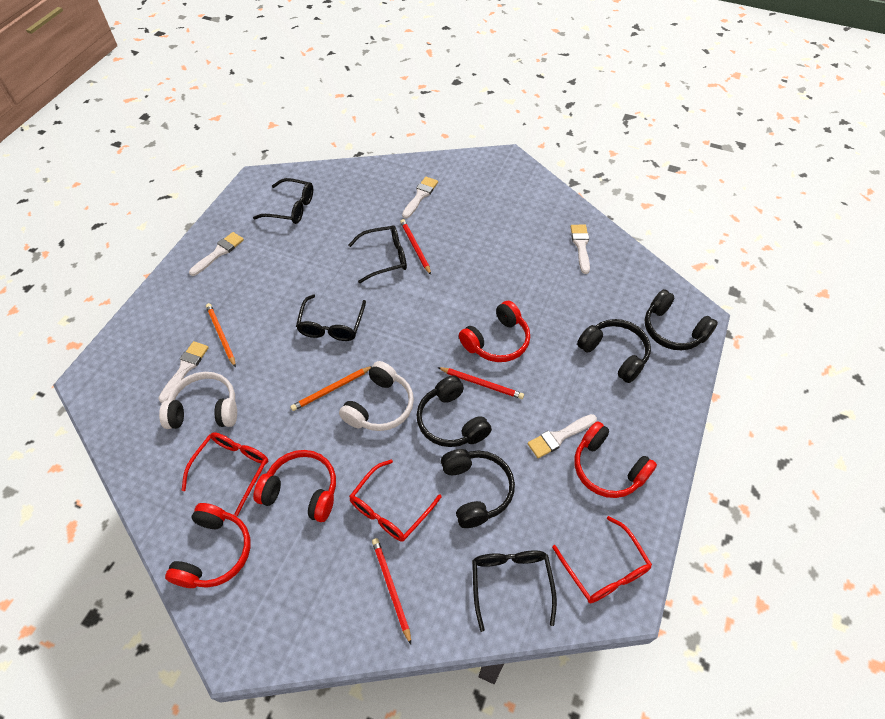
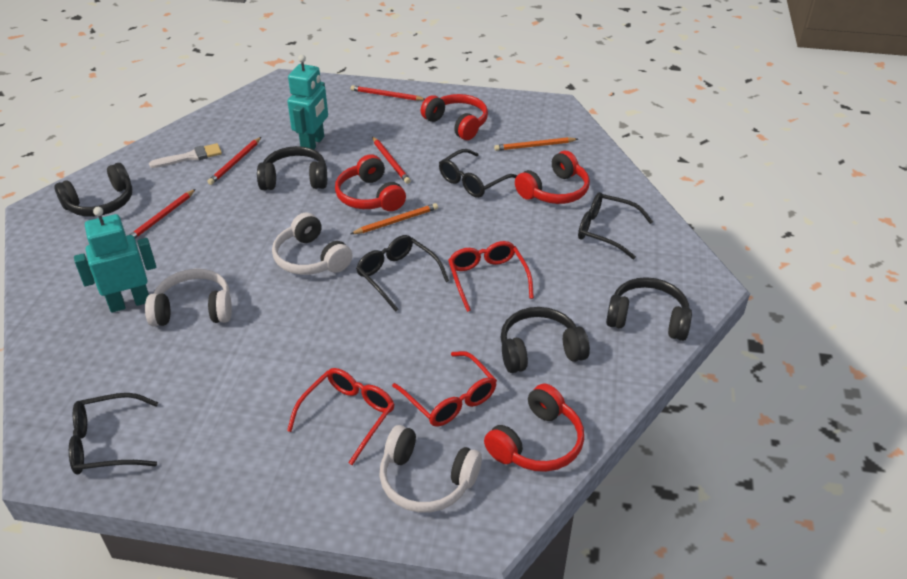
red pencil: 3 -> 4
turquoise robot: 0 -> 2
white brush: 5 -> 1
white headphones: 2 -> 3

